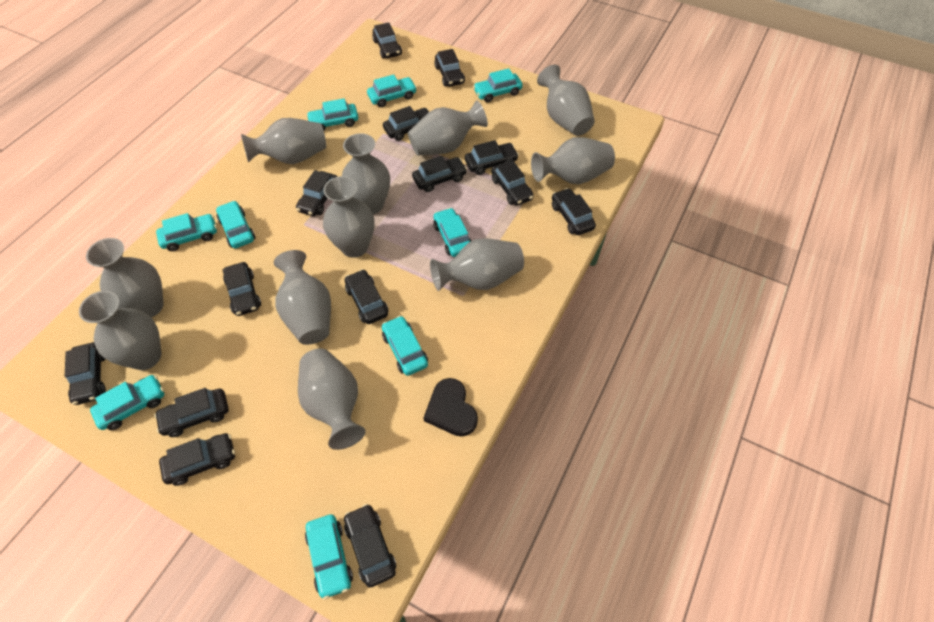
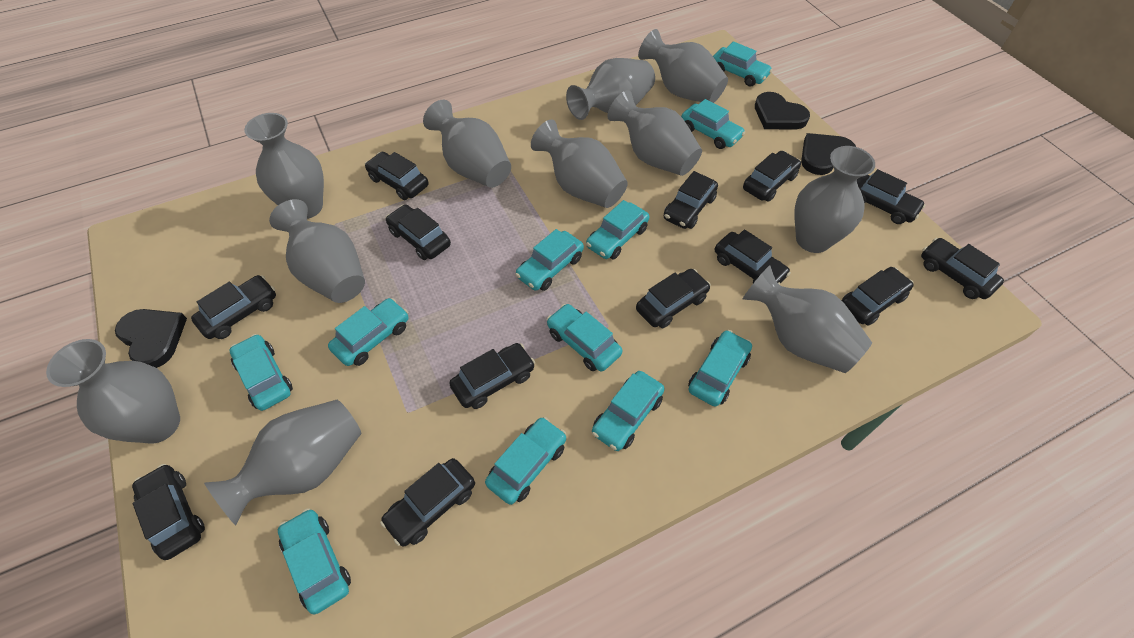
black car: 14 -> 13
black heart: 1 -> 3
turquoise car: 9 -> 11

